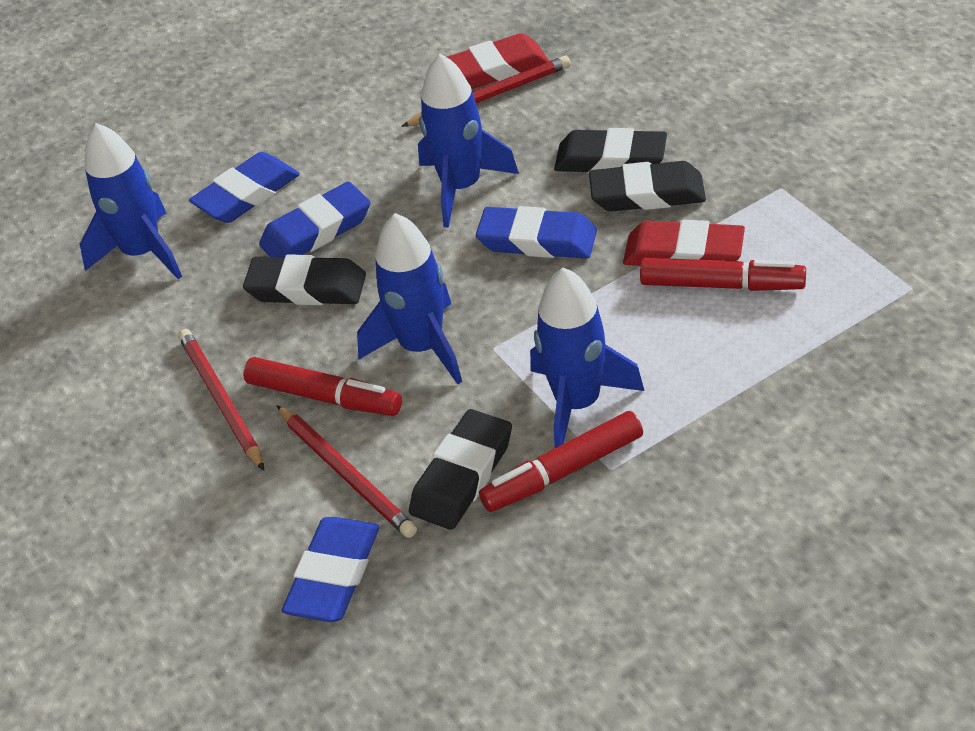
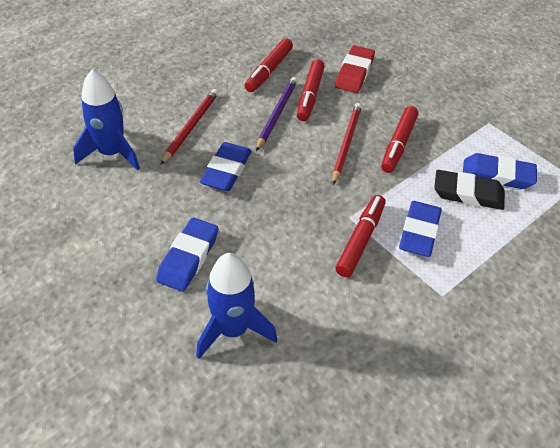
black eraser: 4 -> 1
blue rocket: 4 -> 2
purple pencil: 0 -> 1
red eraser: 2 -> 1
red marker: 3 -> 4
red pencil: 3 -> 2

